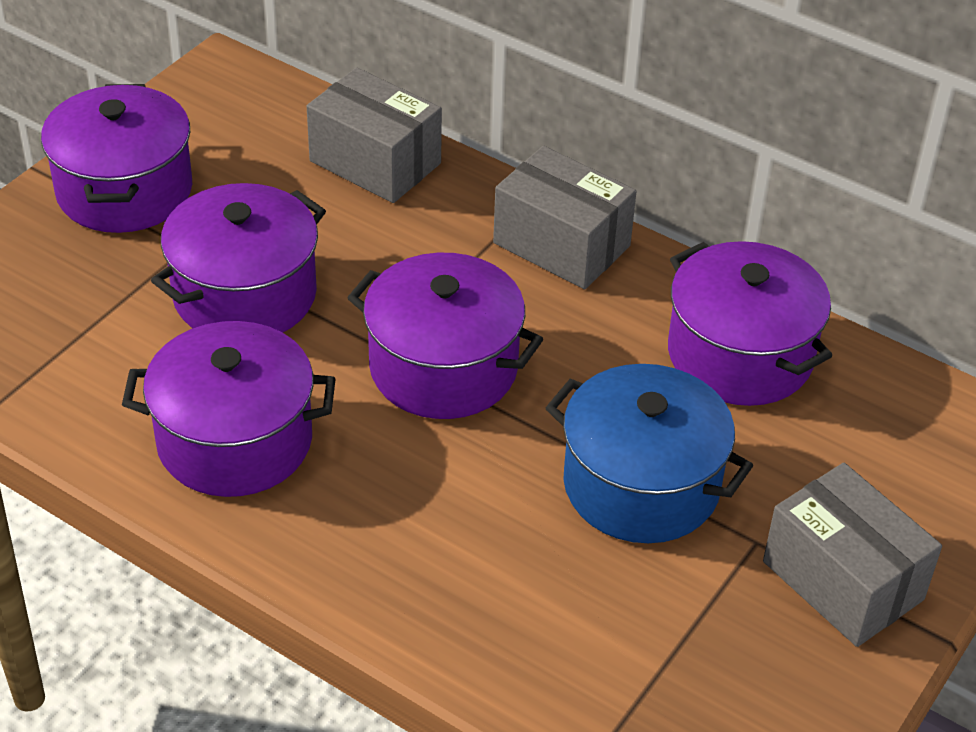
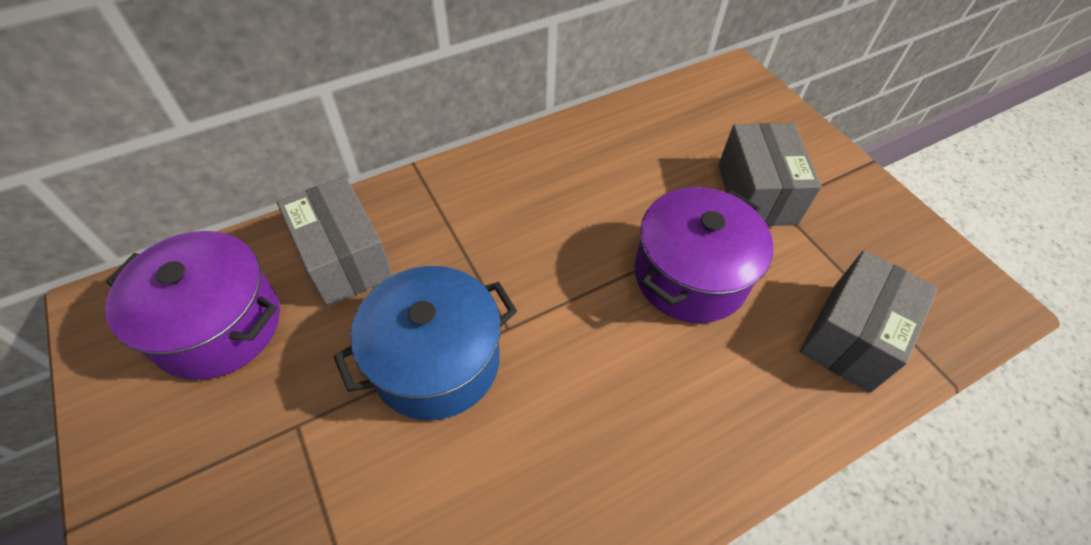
purple pot: 5 -> 2

